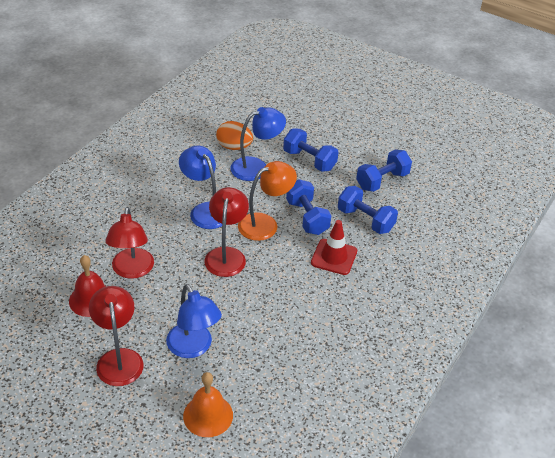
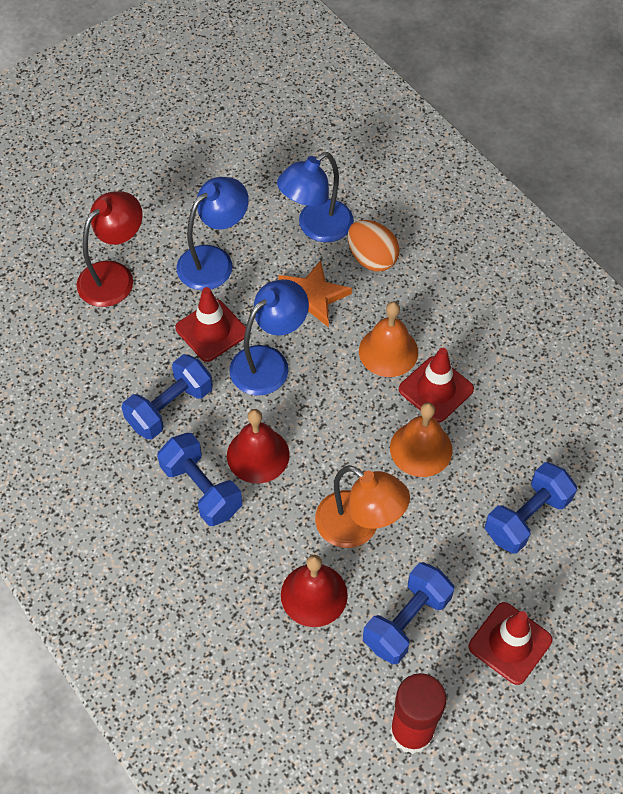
orange bell: 1 -> 2
orange star: 0 -> 1
red bell: 1 -> 2
red glue stick: 0 -> 1
red lamp: 3 -> 1
red traffic cone: 1 -> 3

